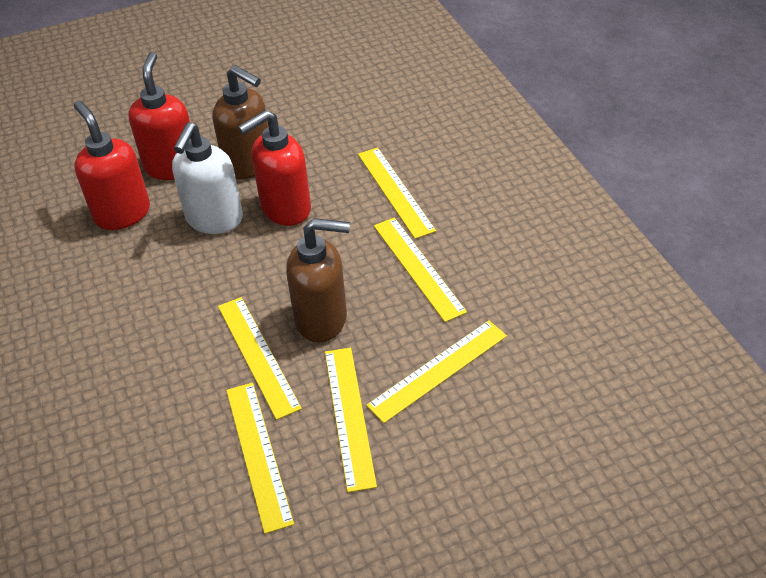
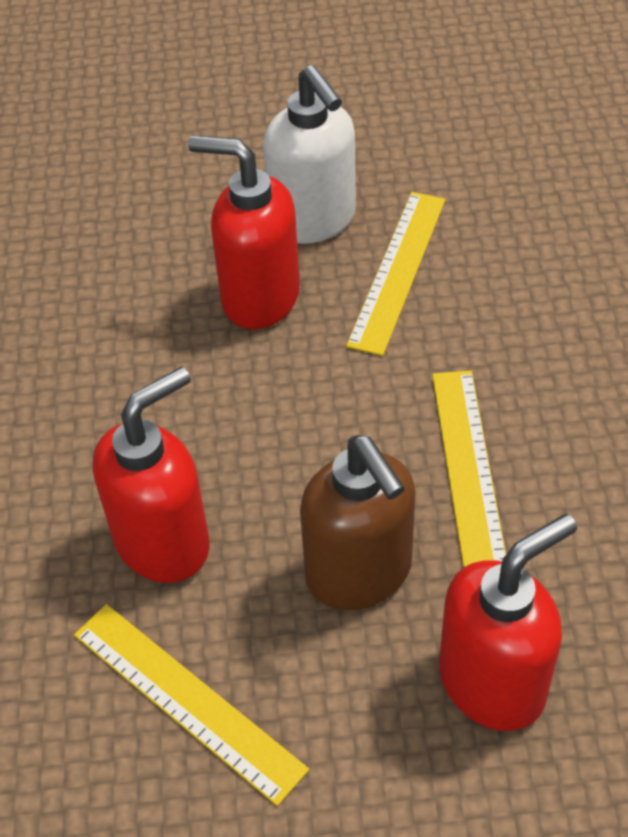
brown soap dispenser: 2 -> 1
yellow ruler: 6 -> 3

